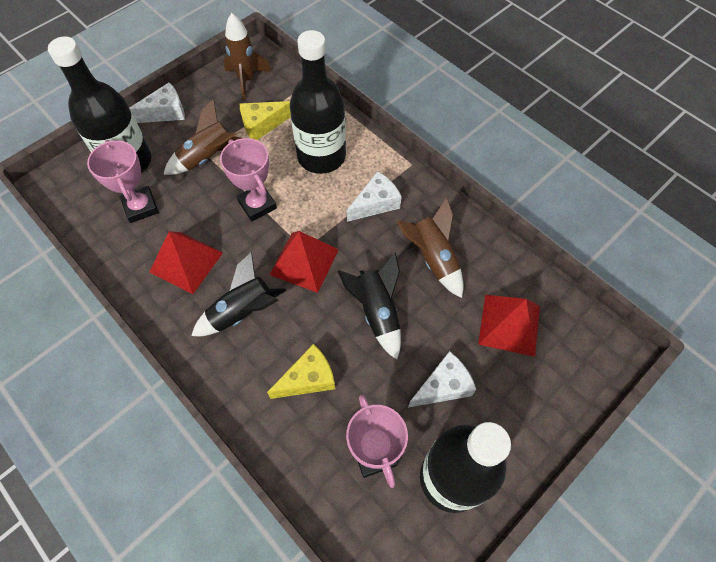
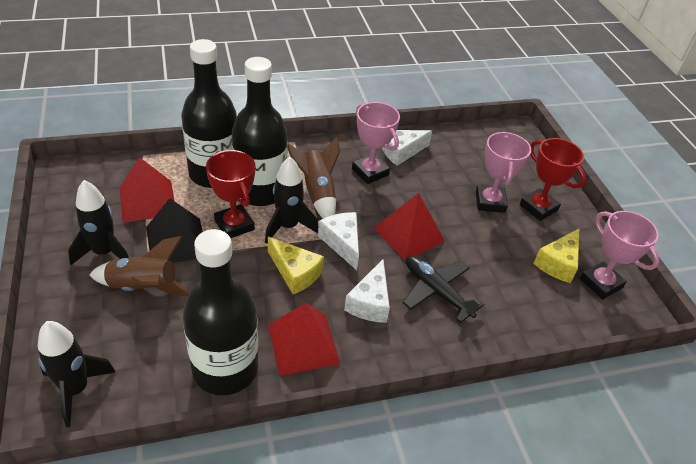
black plane: 0 -> 1
black pyramid: 0 -> 1
black rocket: 2 -> 3
brown rocket: 3 -> 2
red trophy: 0 -> 2

